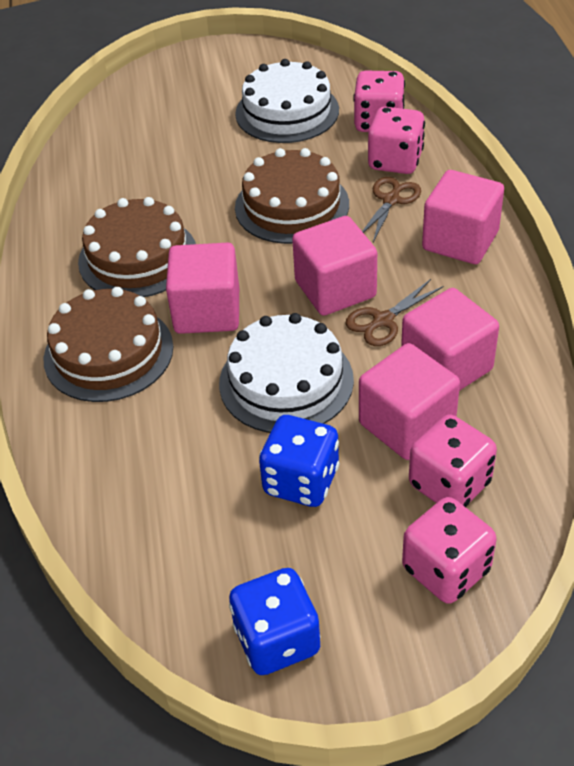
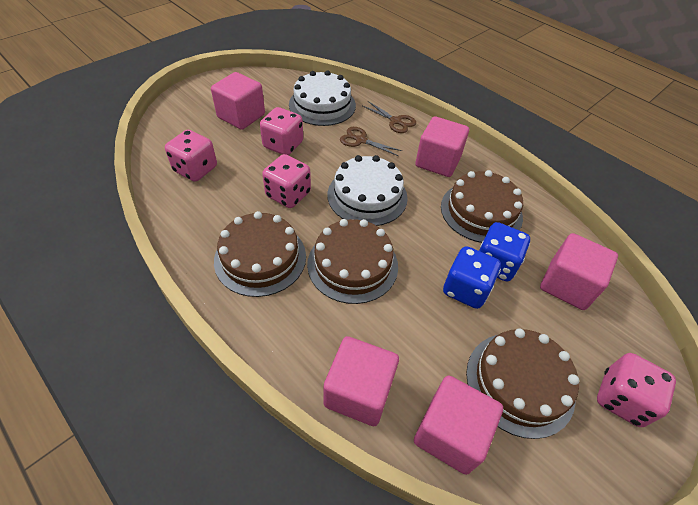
brown cake: 3 -> 4

